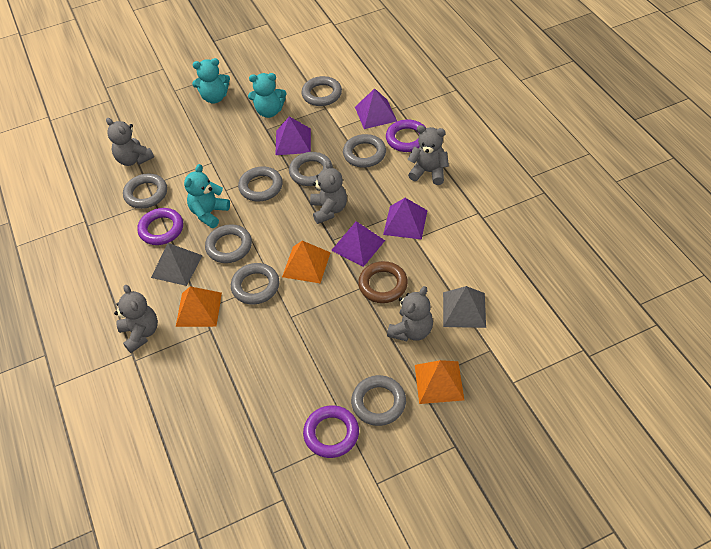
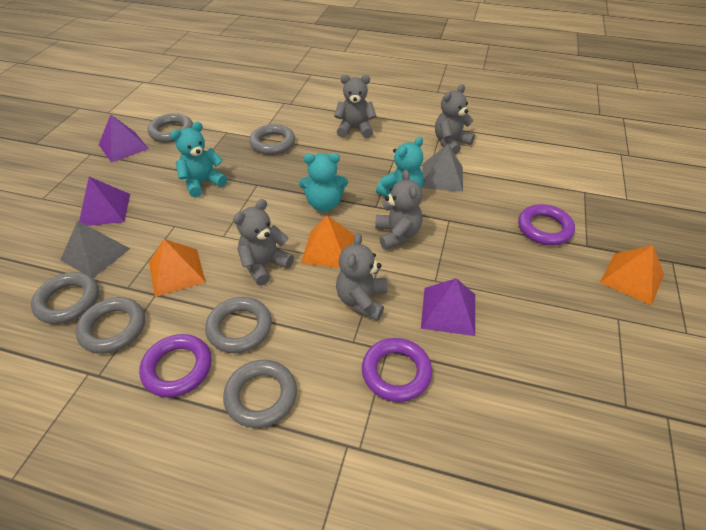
brown ring: 1 -> 0
grey ring: 8 -> 6
purple pyramid: 4 -> 3

